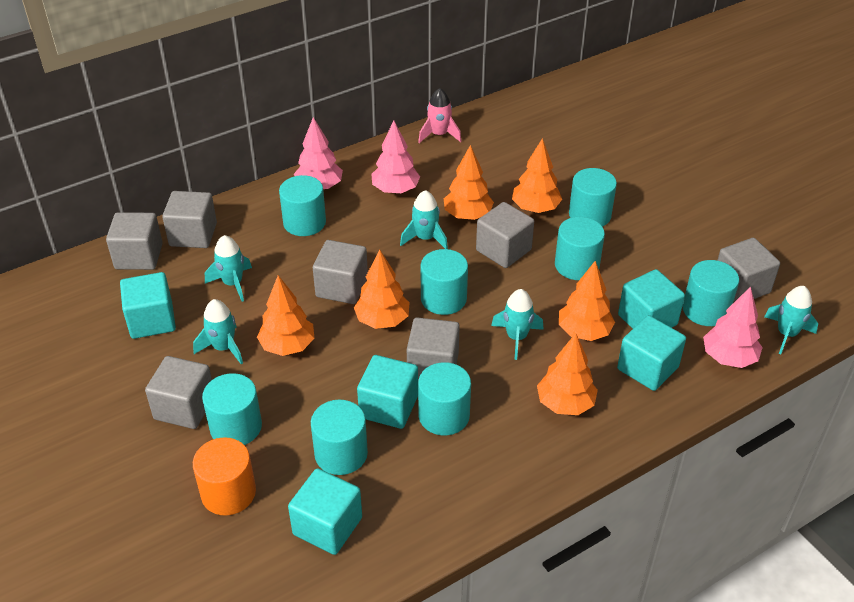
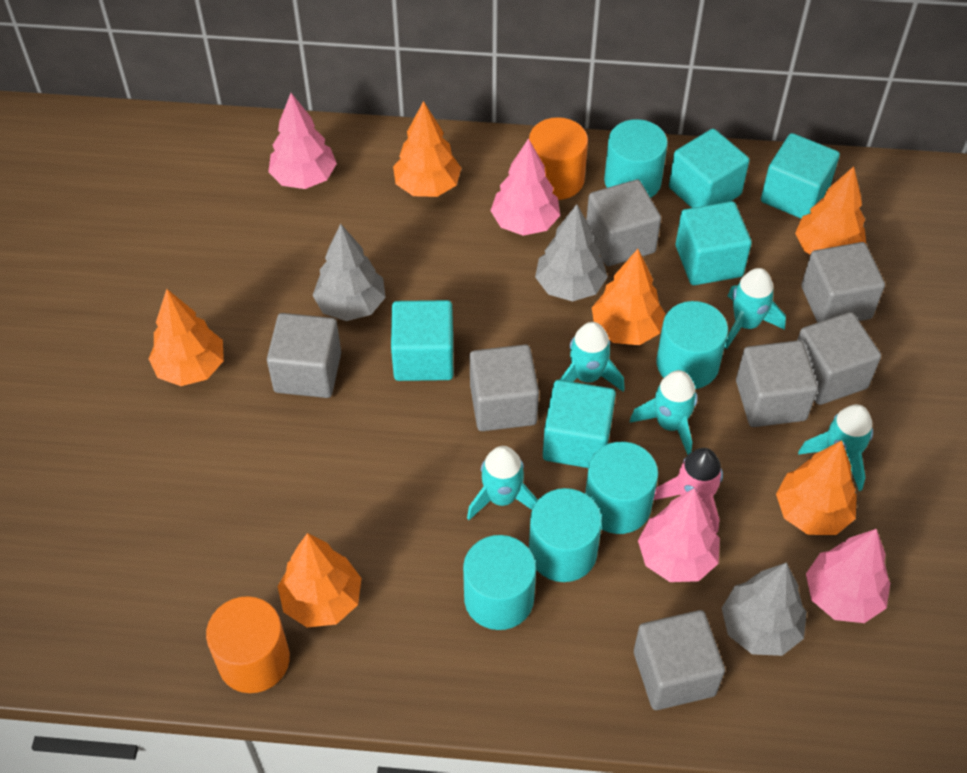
grey tree: 0 -> 3
orange cylinder: 1 -> 2
pink tree: 3 -> 4
turquoise cylinder: 8 -> 5

